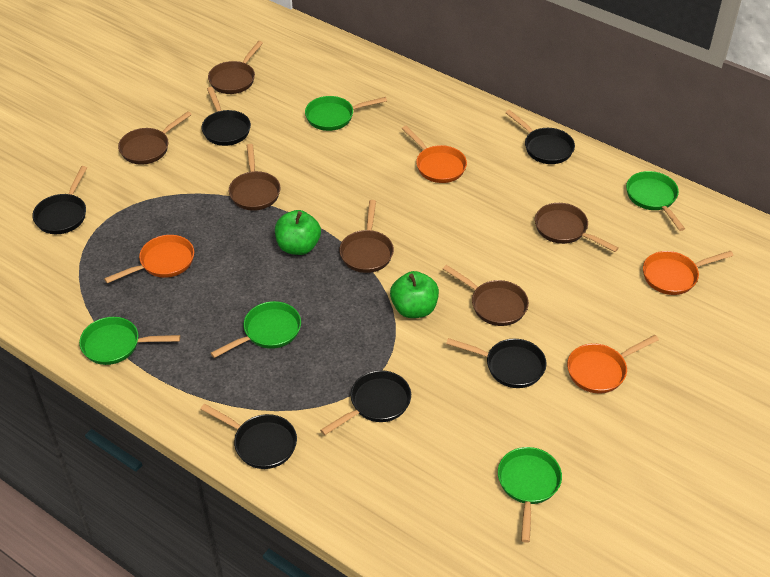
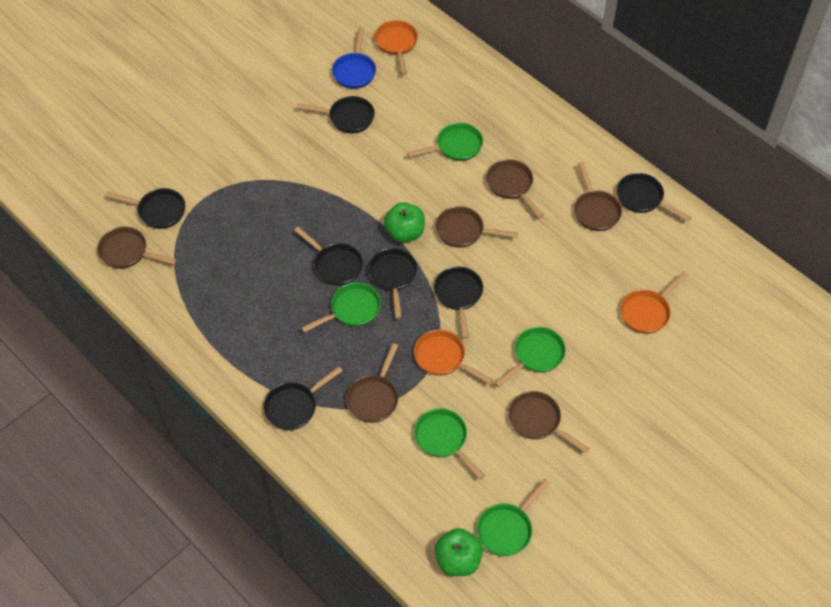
black pan: 6 -> 7
blue pan: 0 -> 1
orange pan: 4 -> 3

